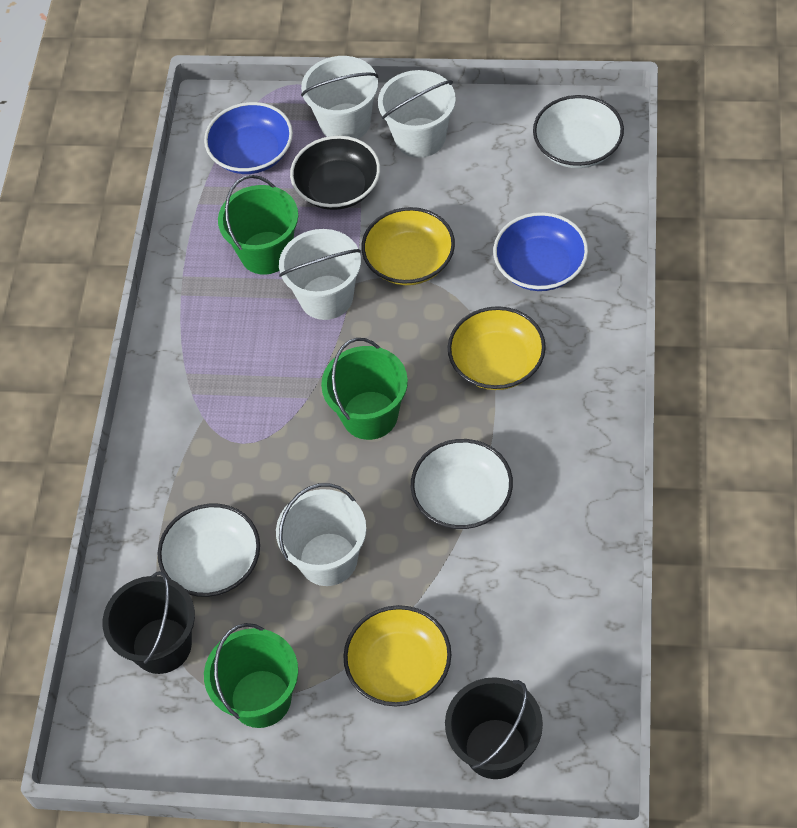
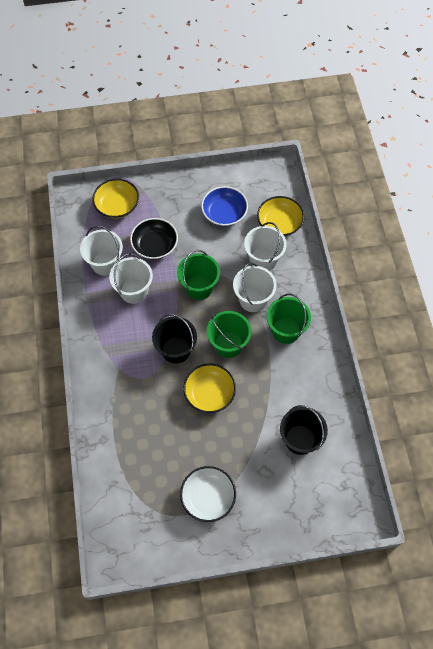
blue bowl: 2 -> 1
white bowl: 3 -> 1

